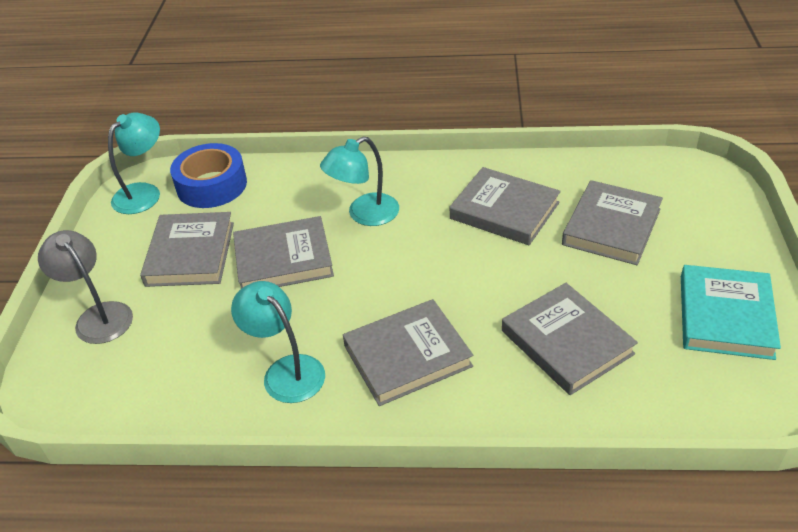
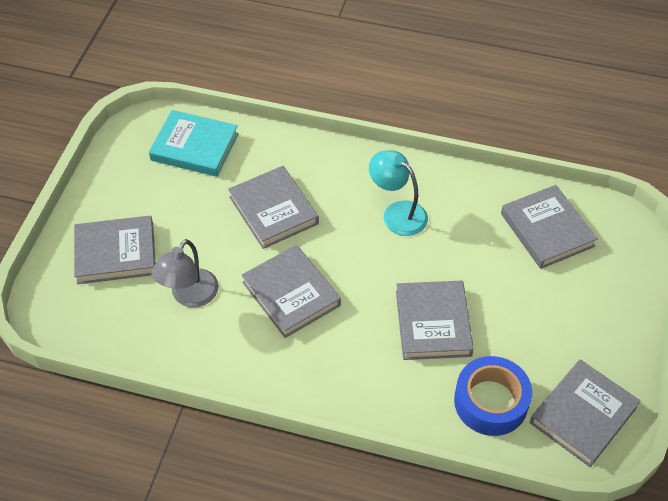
turquoise lamp: 3 -> 1

